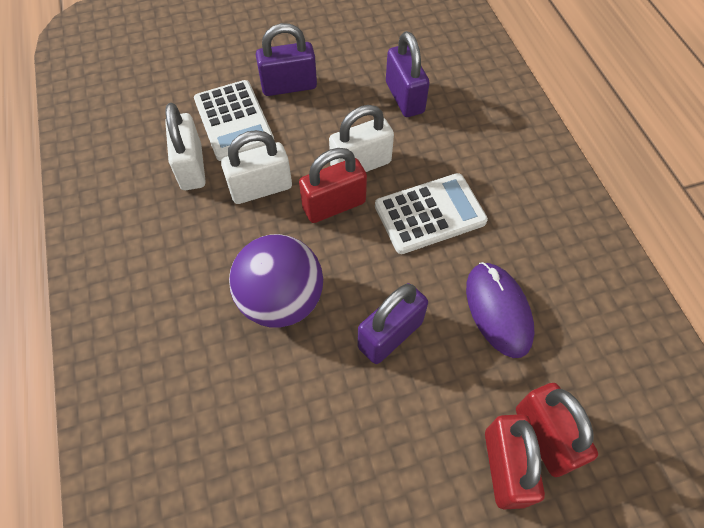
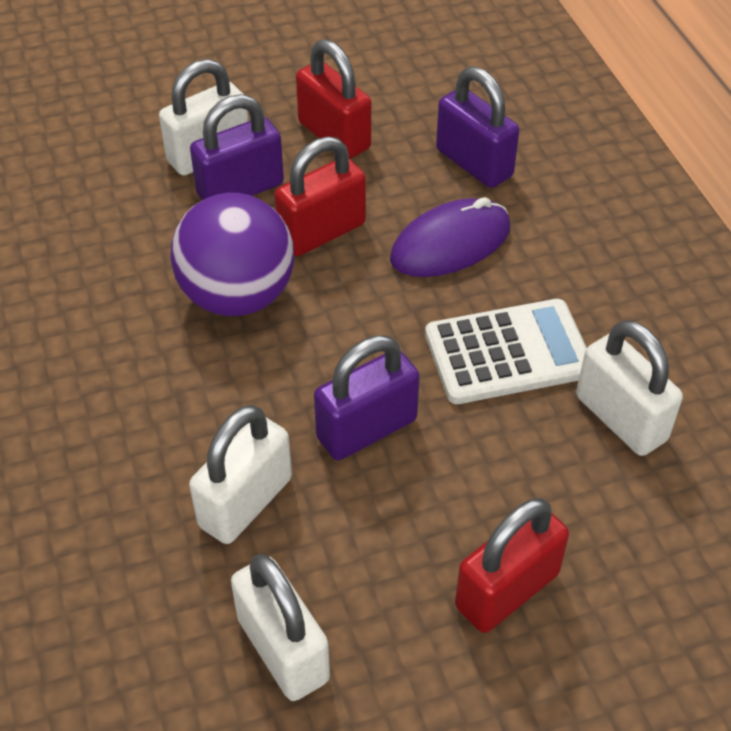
white calculator: 2 -> 1
white padlock: 3 -> 4

